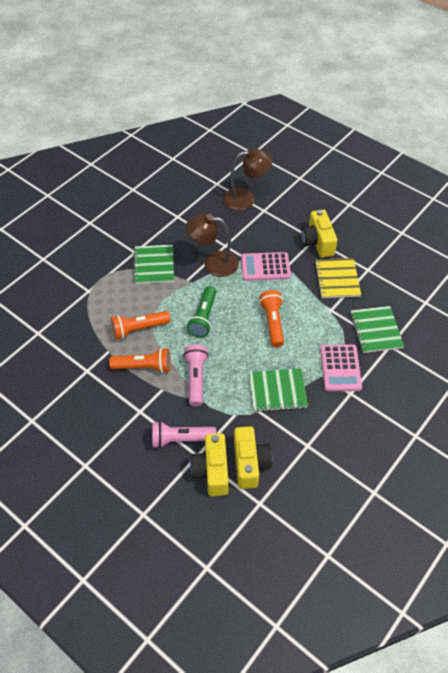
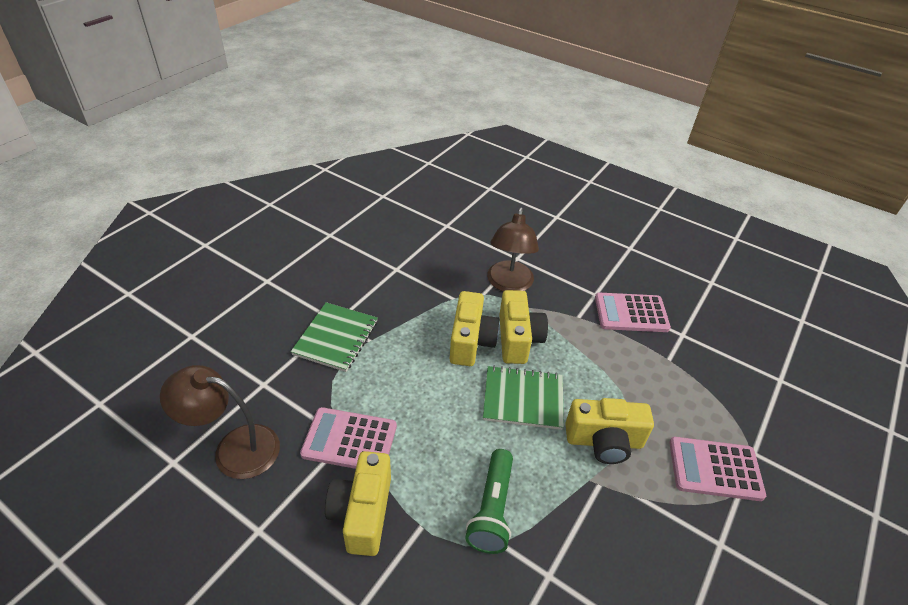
green notebook: 3 -> 2
orange flashlight: 3 -> 0
pink calculator: 2 -> 3
pink flashlight: 2 -> 0
yellow camera: 3 -> 4
yellow notebook: 1 -> 0

